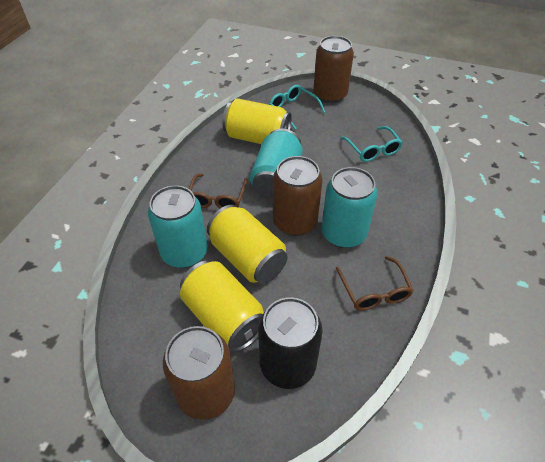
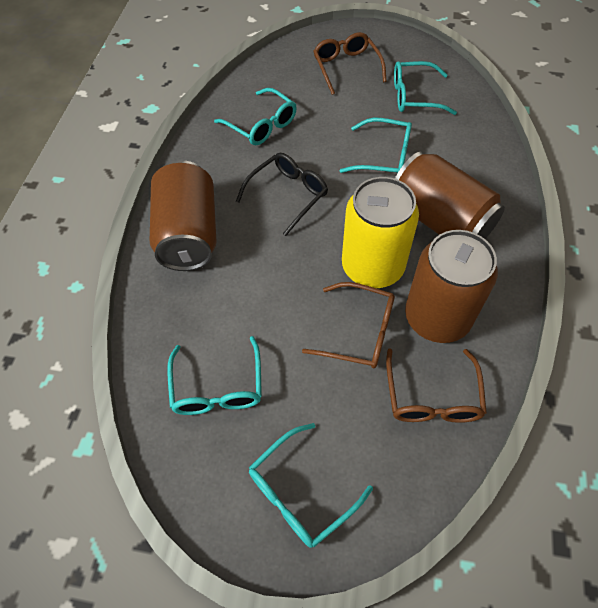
black can: 1 -> 0
black glasses: 0 -> 1
brown glasses: 2 -> 3
turquoise can: 3 -> 0
turquoise glasses: 2 -> 5
yellow can: 3 -> 1

